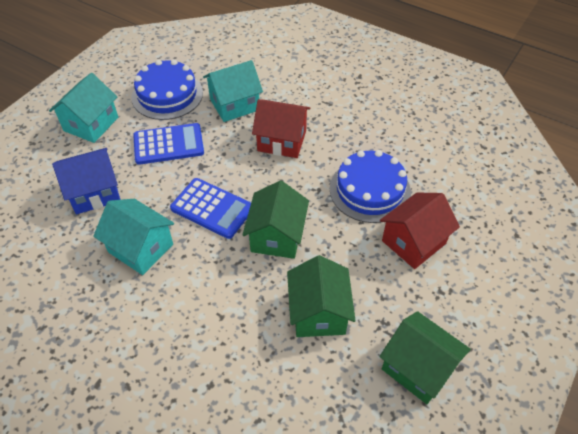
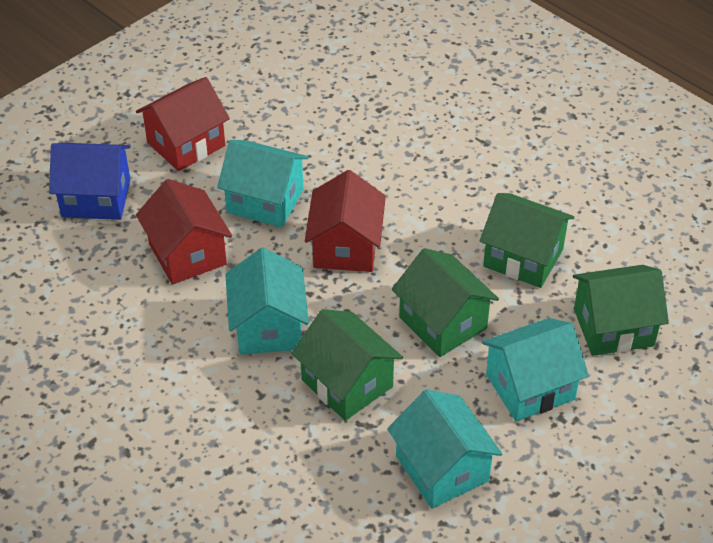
blue cake: 2 -> 0
blue calculator: 2 -> 0
green house: 3 -> 4
red house: 2 -> 3
turquoise house: 3 -> 4

